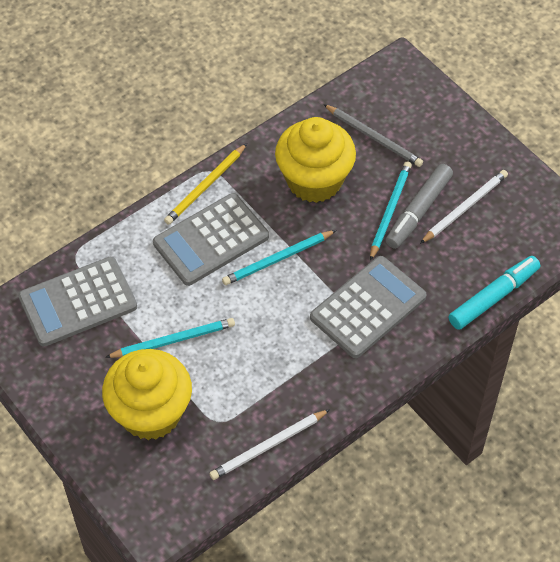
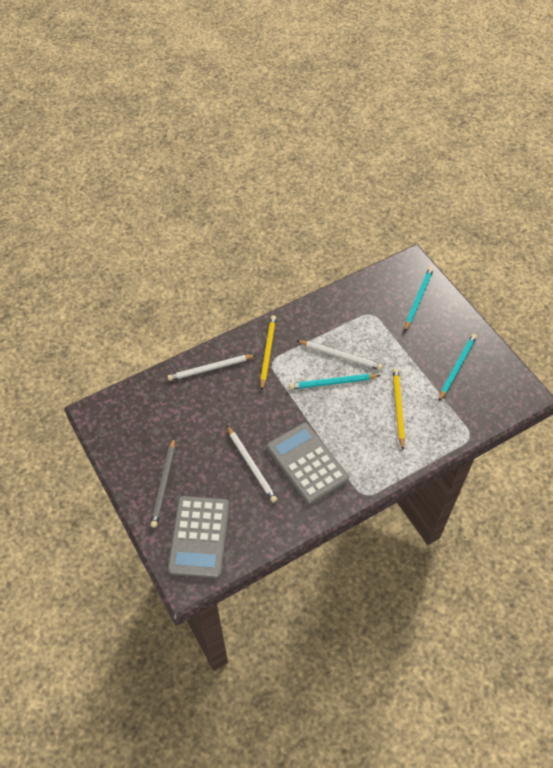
grey calculator: 3 -> 2
grey marker: 1 -> 0
turquoise marker: 1 -> 0
white pencil: 2 -> 3
yellow cupcake: 2 -> 0
yellow pencil: 1 -> 2

